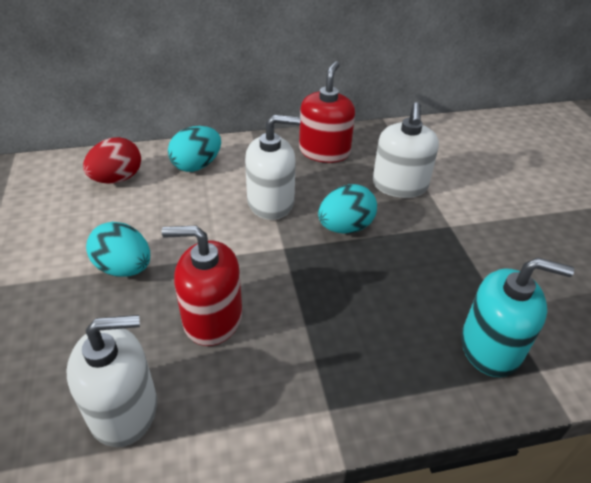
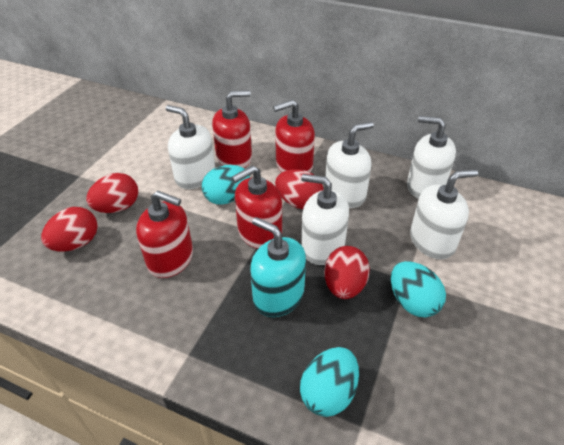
red egg: 1 -> 4
red soap dispenser: 2 -> 4
white soap dispenser: 3 -> 5

